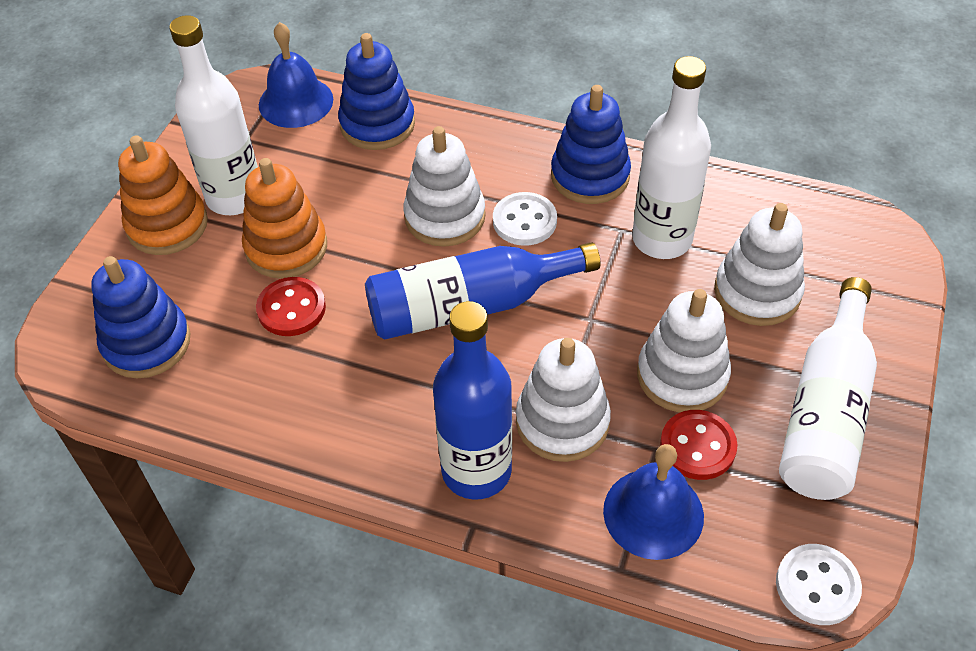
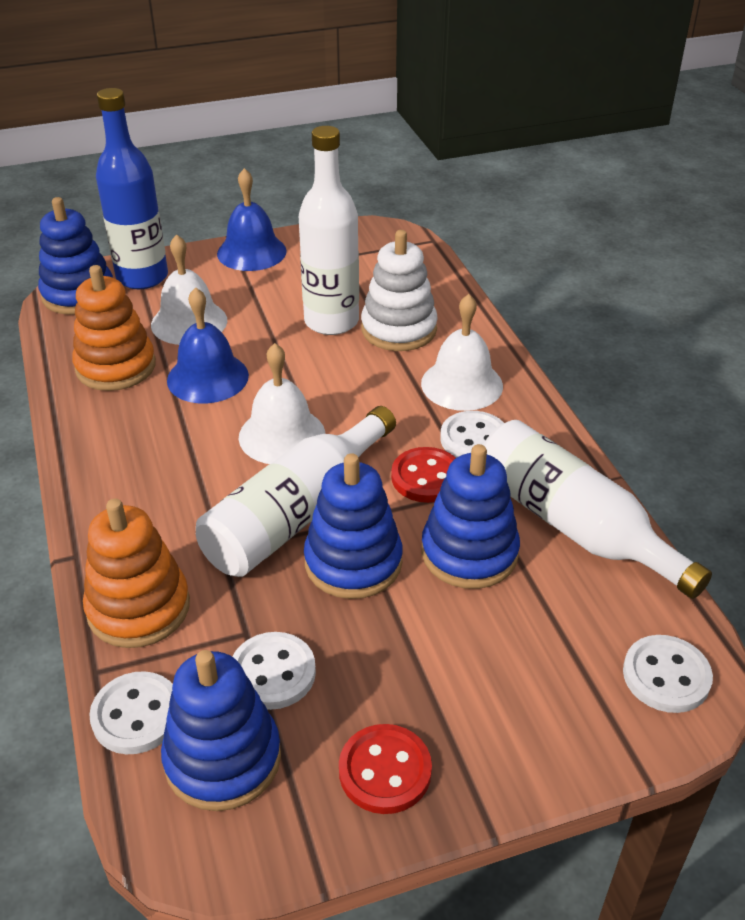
blue bottle: 2 -> 1
blue stacking toy: 3 -> 4
white bell: 0 -> 3
white button: 2 -> 4
white stacking toy: 4 -> 1

